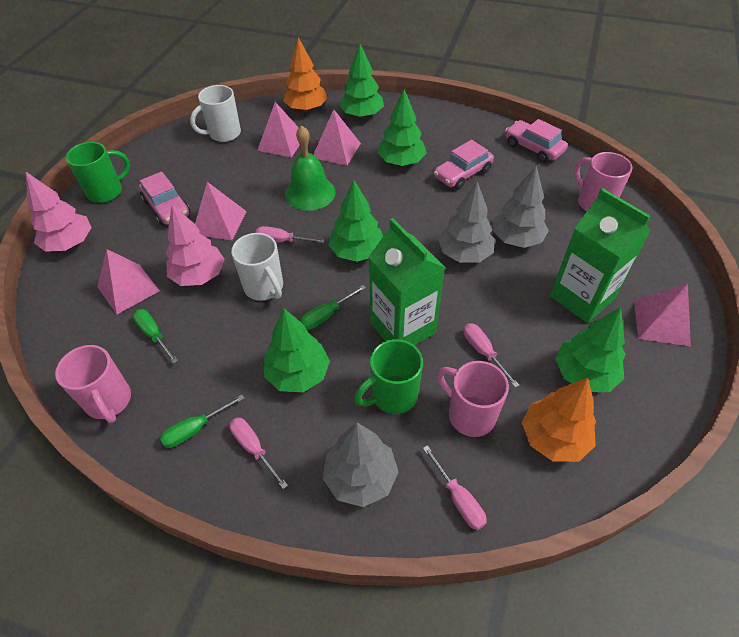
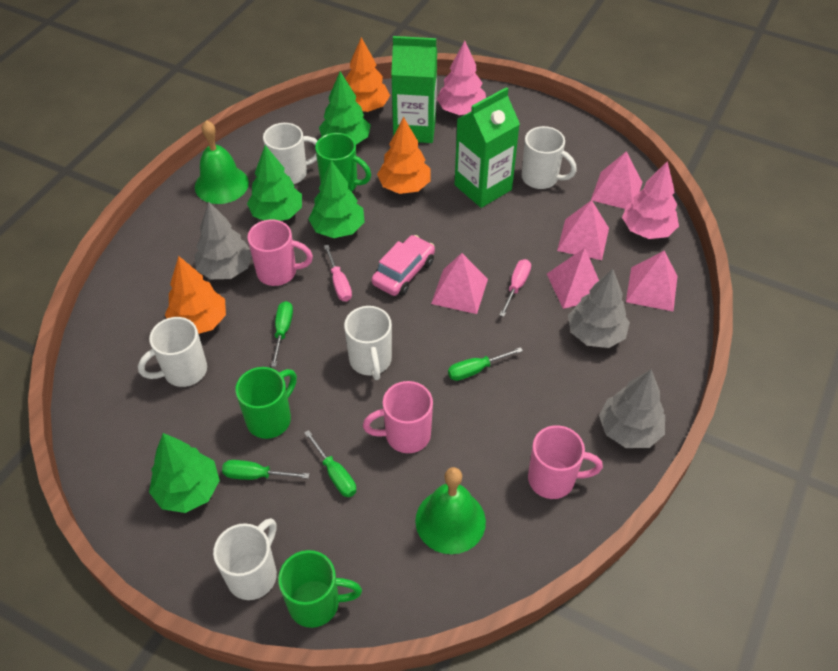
green bell: 1 -> 2
green mug: 2 -> 3
green screwdriver: 3 -> 4
green tree: 5 -> 4
orange tree: 2 -> 3
pink car: 3 -> 1
pink screwdriver: 4 -> 2
white mug: 2 -> 5

